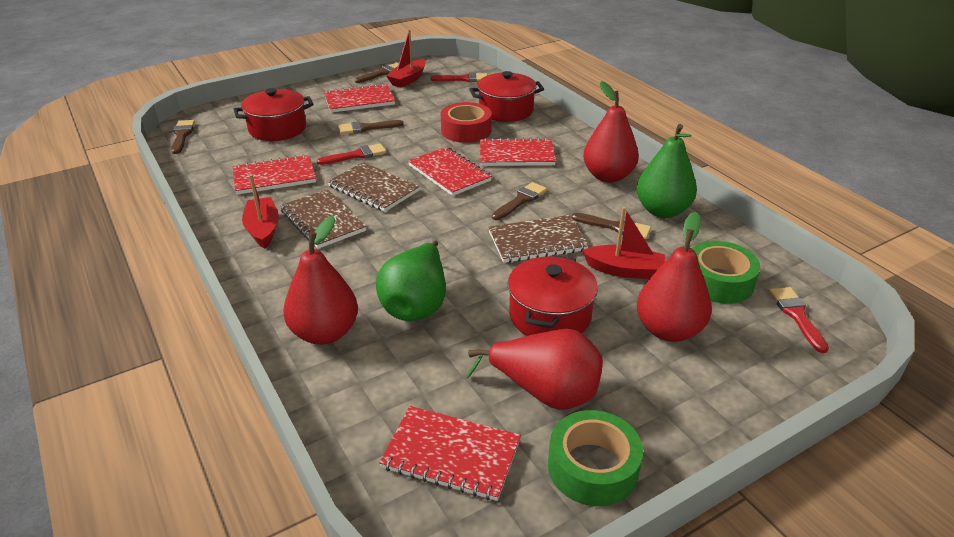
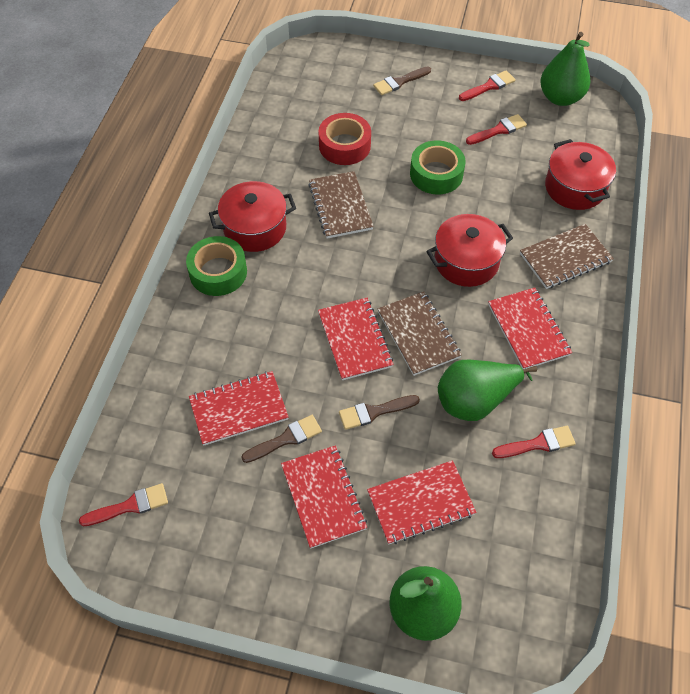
brown brush: 5 -> 3
green pear: 2 -> 3
red boat: 3 -> 0
red brush: 3 -> 4
red pear: 4 -> 0

